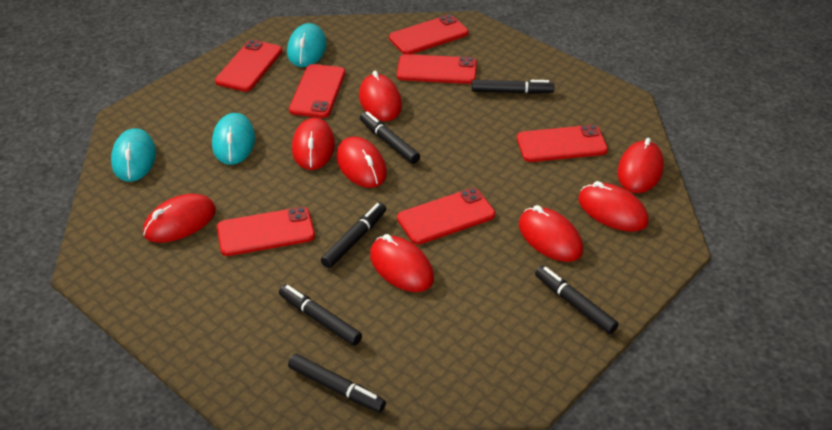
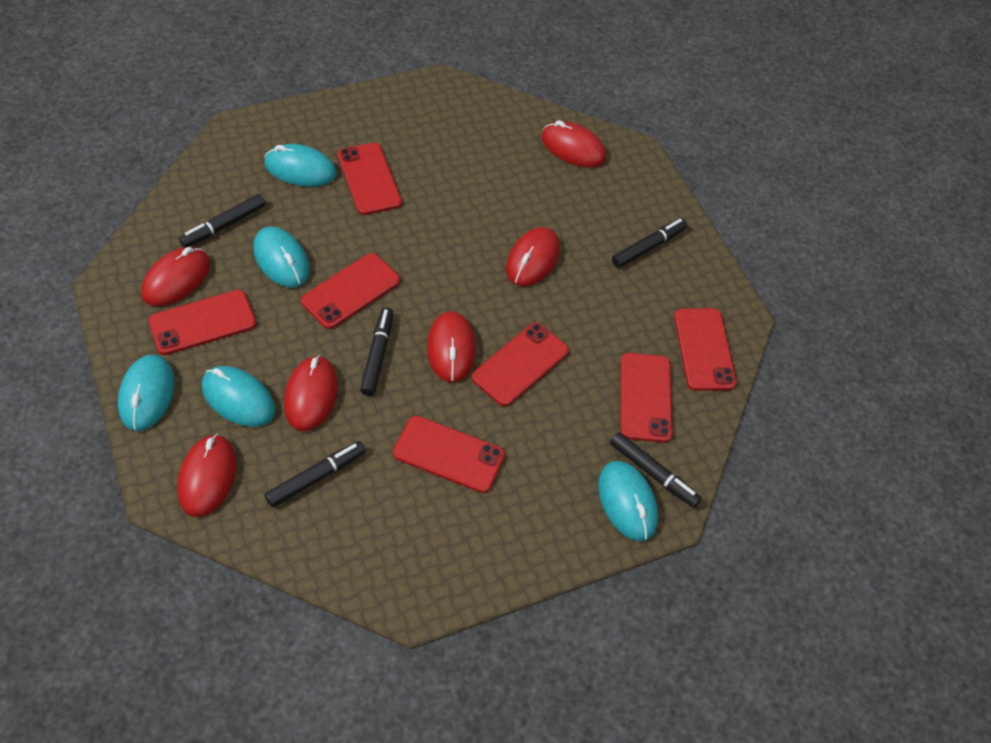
black marker: 6 -> 5
red mouse: 8 -> 6
turquoise mouse: 3 -> 5

